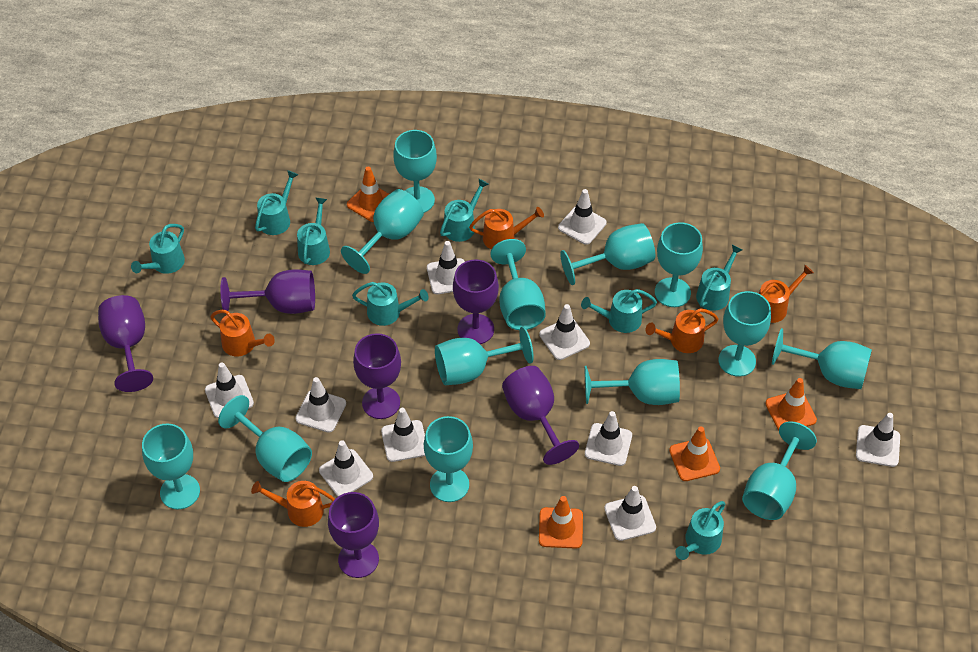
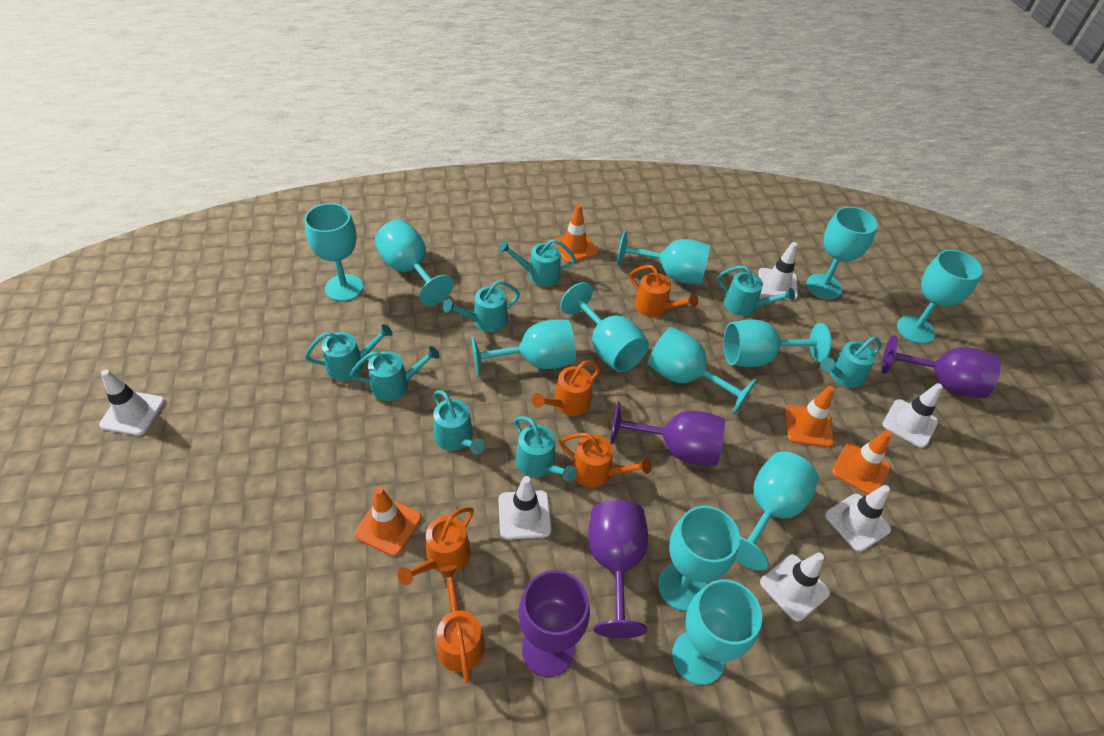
purple goblet: 6 -> 4
turquoise goblet: 13 -> 12
white traffic cone: 10 -> 6

